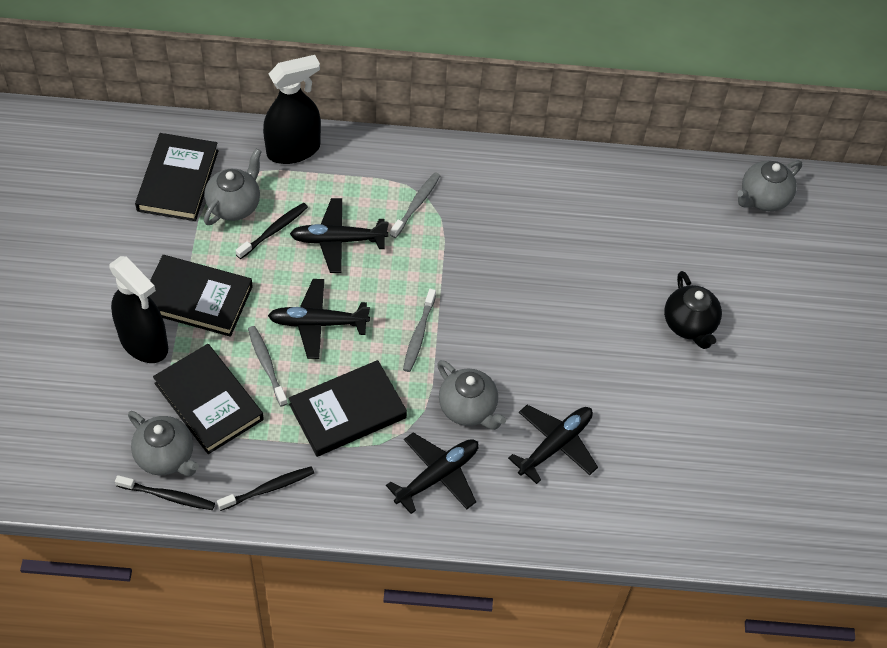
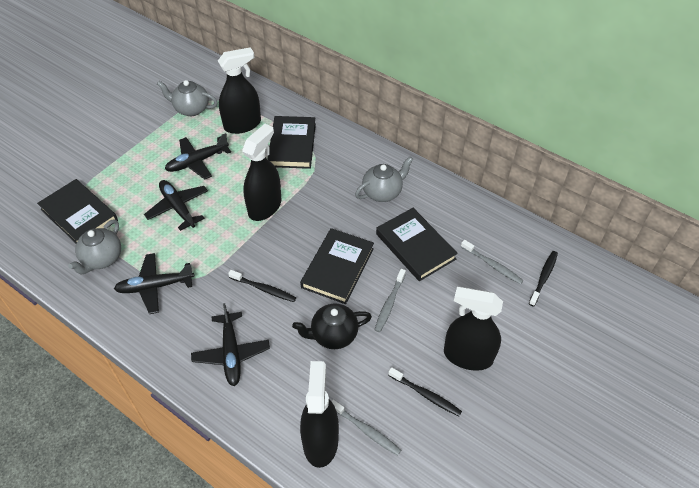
black spray bottle: 2 -> 4
grey teapot: 4 -> 3

